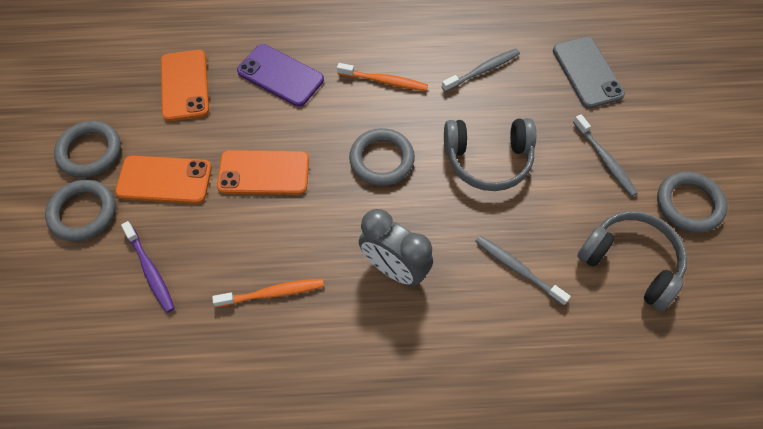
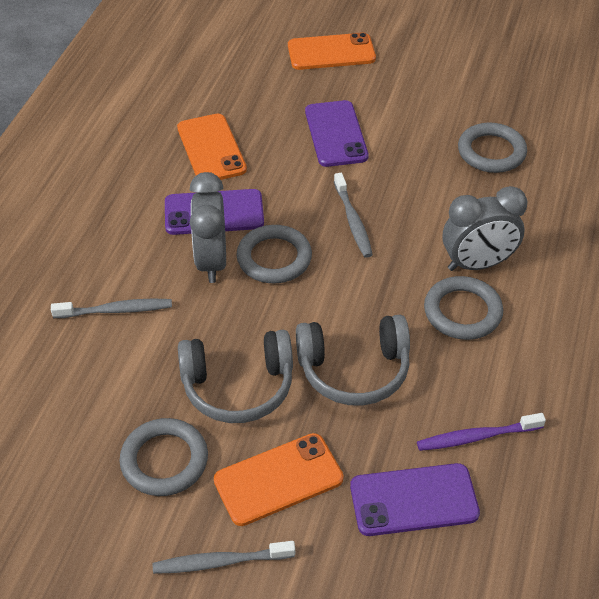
grey clock: 1 -> 2
grey phone: 1 -> 0
orange toothbrush: 2 -> 0
purple phone: 1 -> 3

